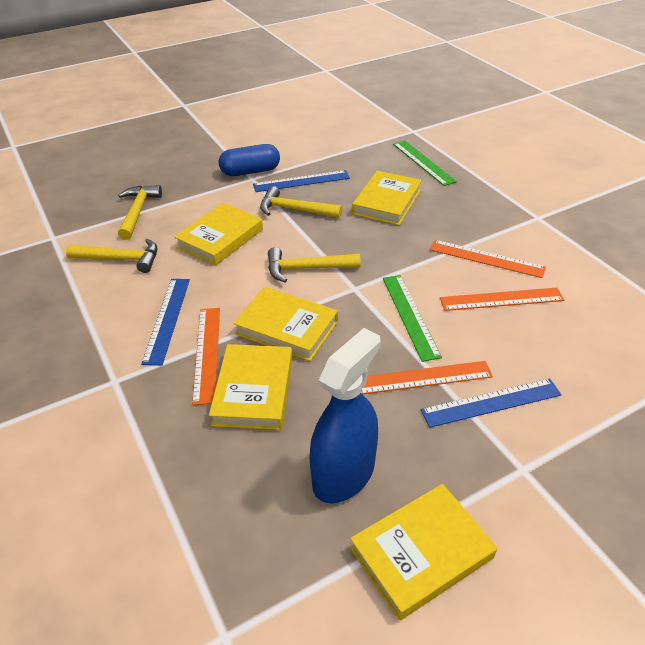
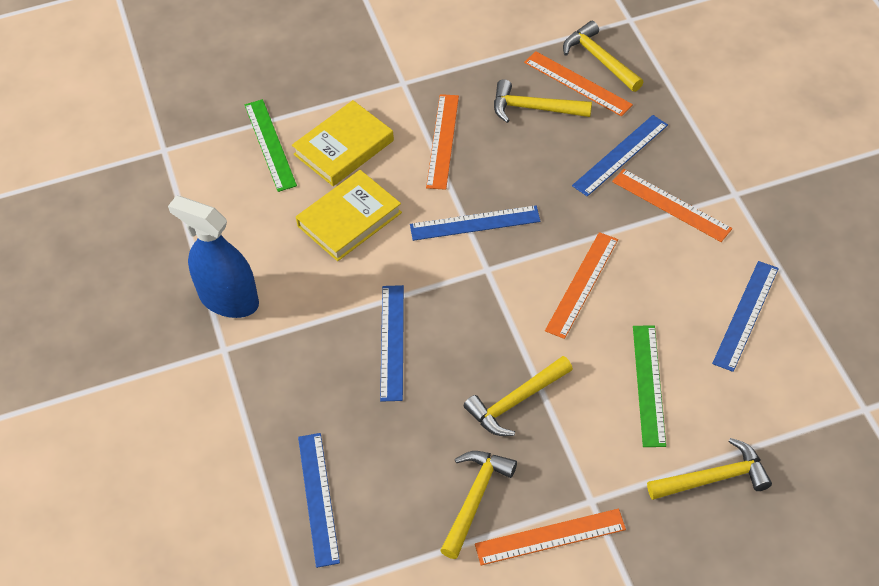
blue capsule: 1 -> 0
blue ruler: 3 -> 5
orange ruler: 4 -> 5
yellow book: 5 -> 2
yellow hammer: 4 -> 5

